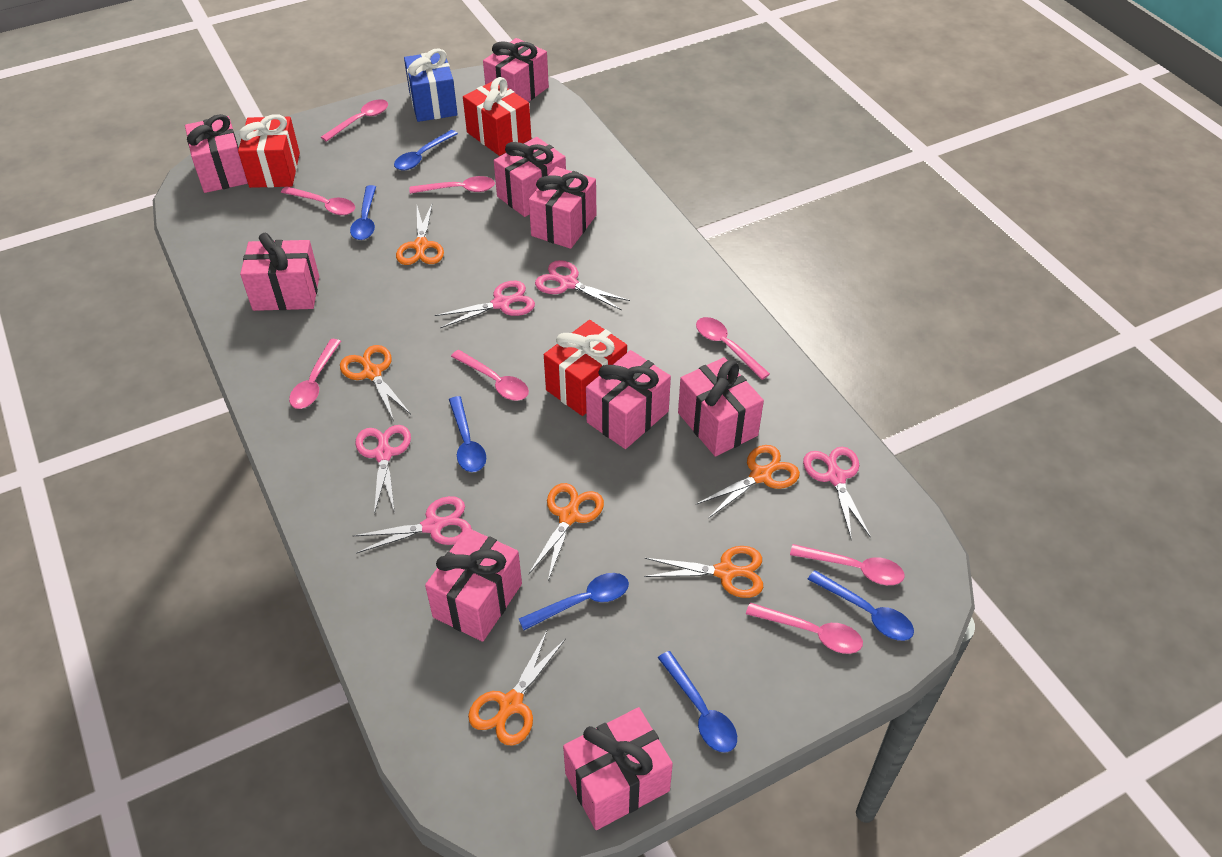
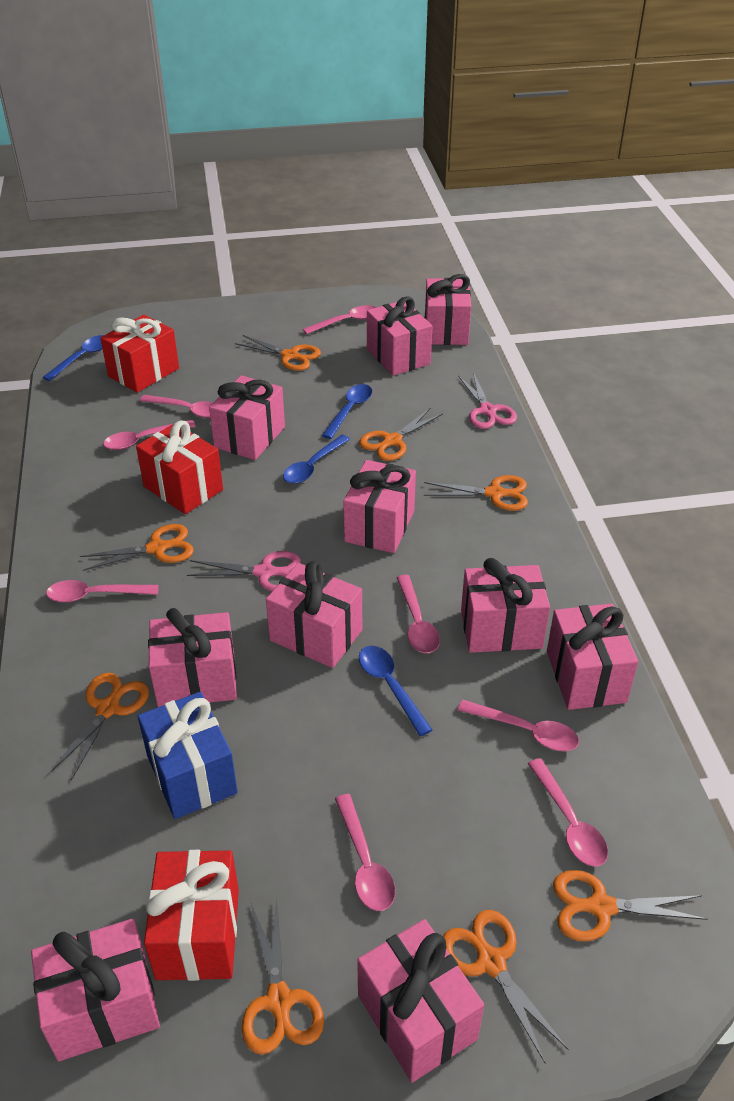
blue spoon: 6 -> 4
orange scissors: 6 -> 8
pink gift: 9 -> 10
pink scissors: 5 -> 2

